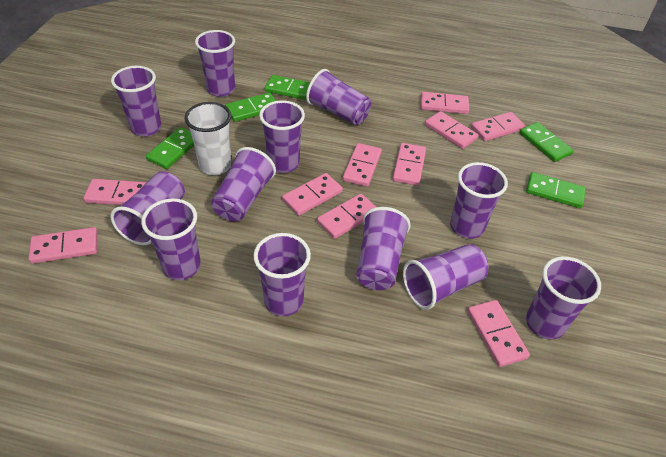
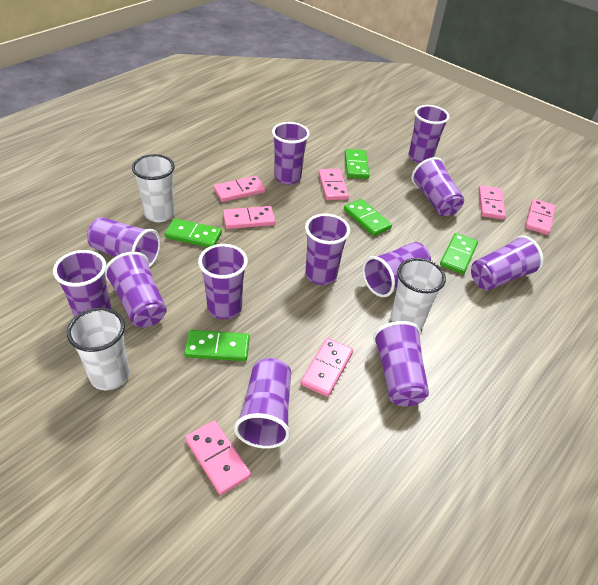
pink domino: 10 -> 7
white cup: 1 -> 3

